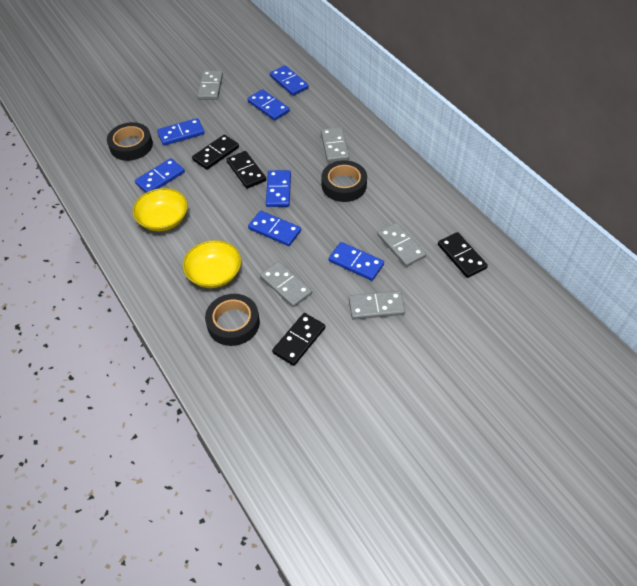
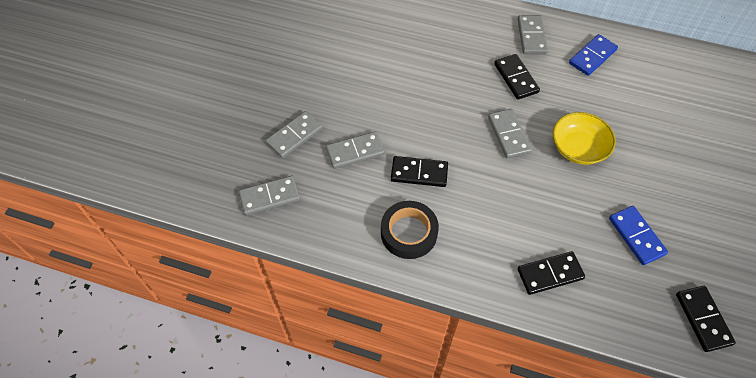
black tape: 3 -> 1
blue domino: 7 -> 2
yellow bowl: 2 -> 1

